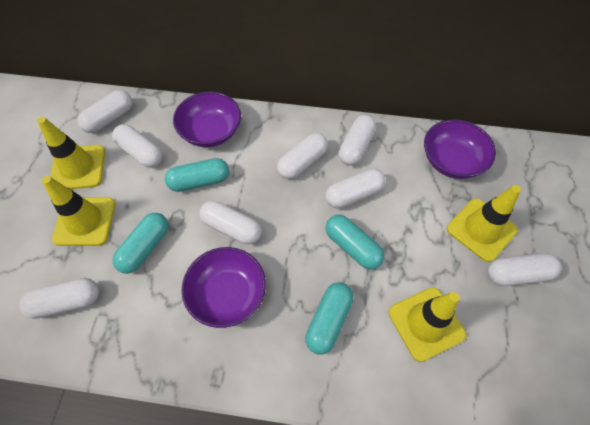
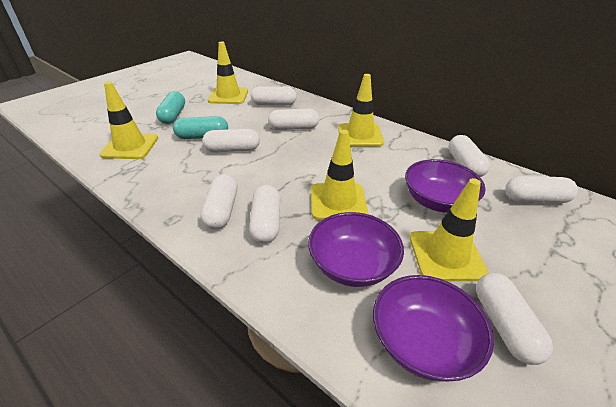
turquoise capsule: 4 -> 2
yellow traffic cone: 4 -> 5

